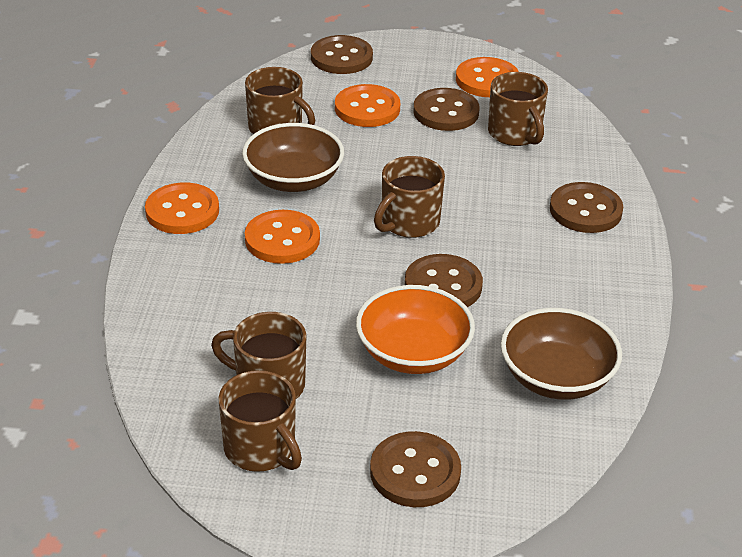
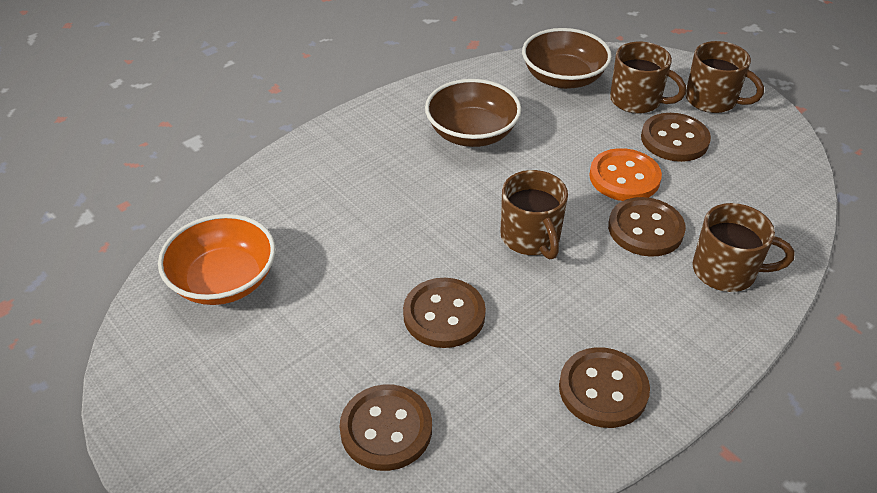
brown mug: 5 -> 4
orange button: 4 -> 1

